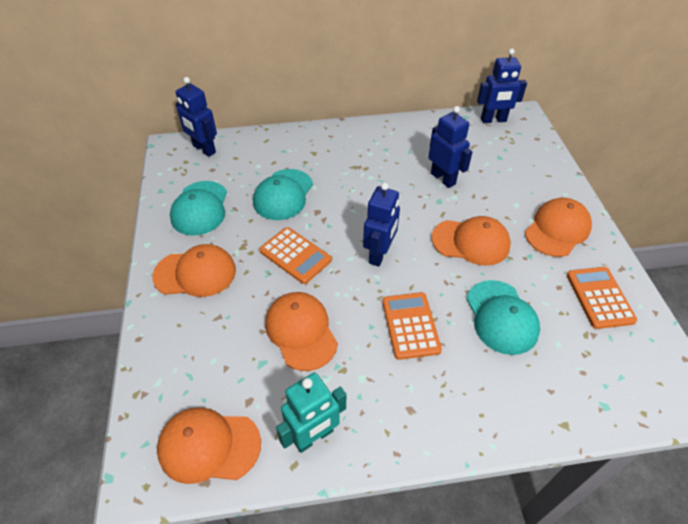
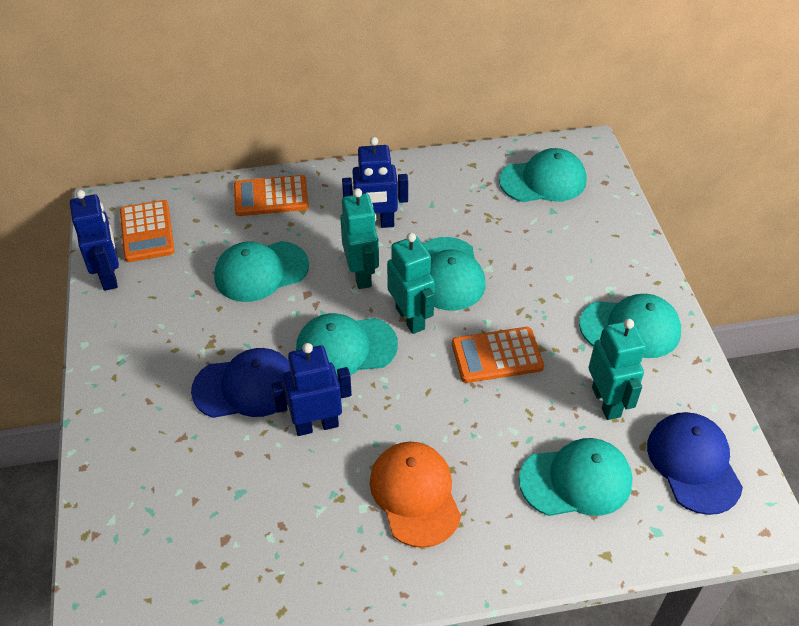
blue cap: 0 -> 2
blue robot: 4 -> 3
orange cap: 5 -> 1
turquoise cap: 3 -> 6
turquoise robot: 1 -> 3

